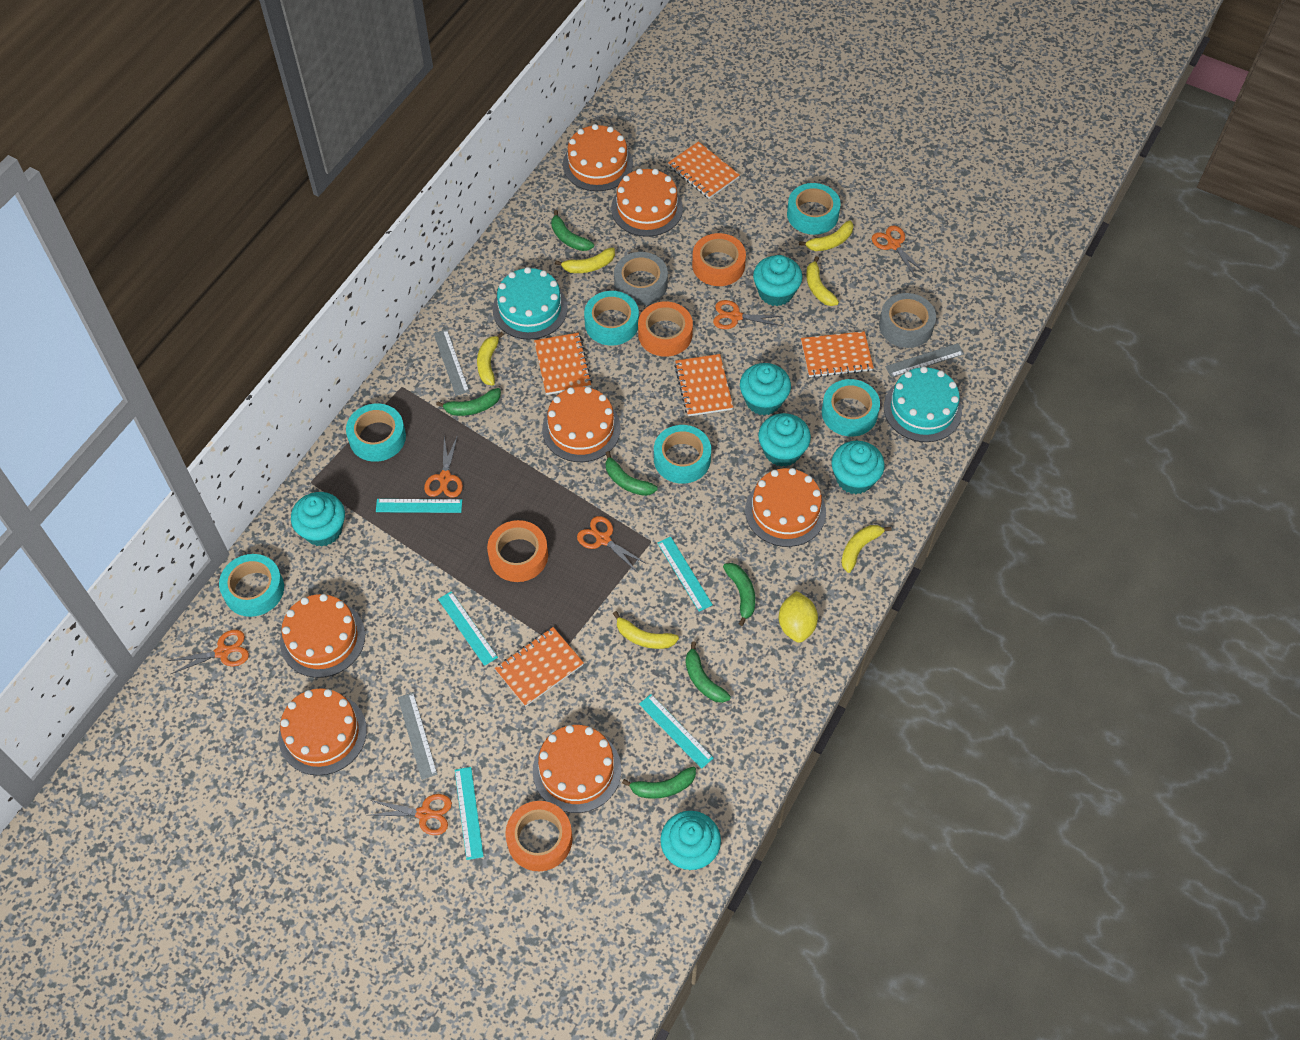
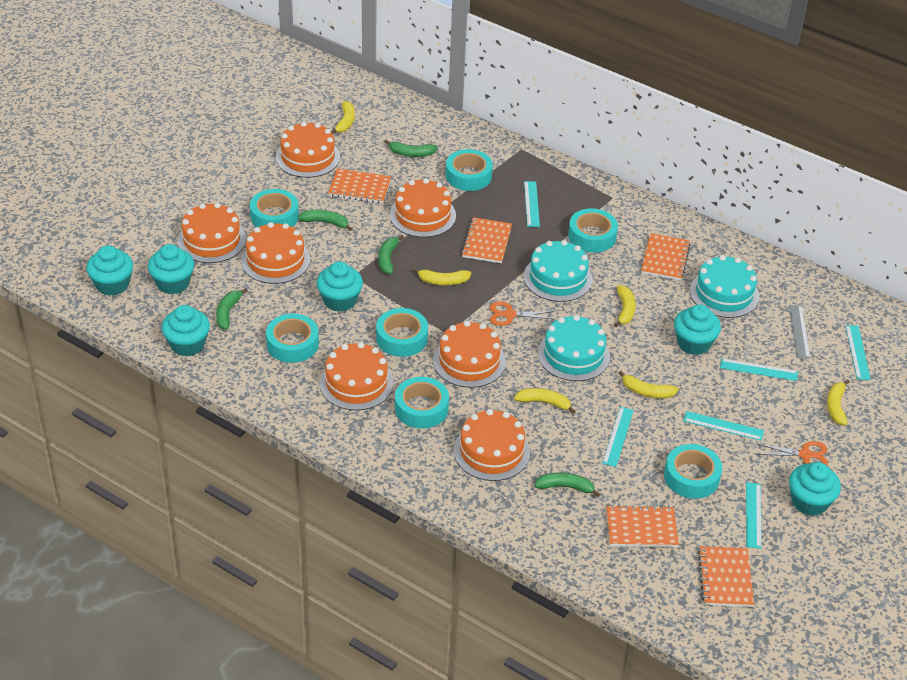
green banana: 6 -> 5
grey ruler: 3 -> 1
grey tape: 2 -> 0
orange scissors: 6 -> 2
orange tape: 4 -> 0
turquoise cake: 2 -> 3
turquoise ruler: 5 -> 6
turquoise tape: 6 -> 7
yellow lemon: 1 -> 0

